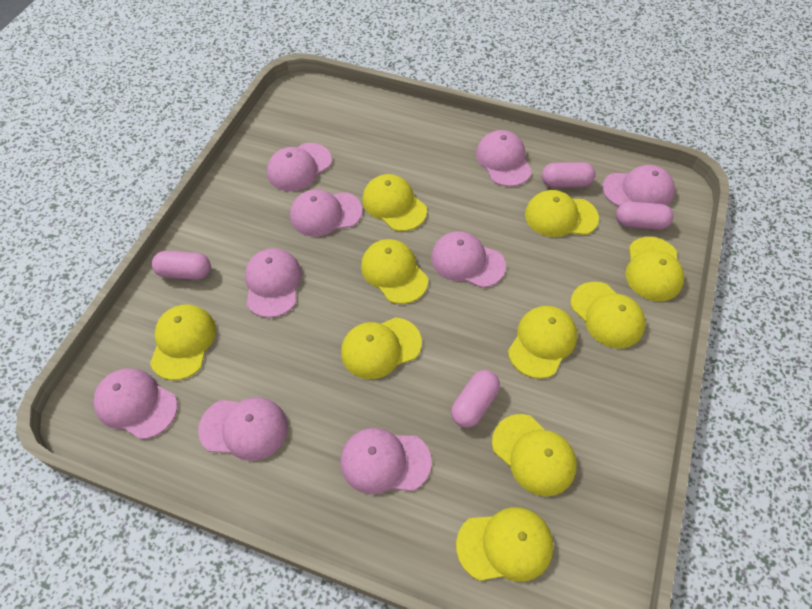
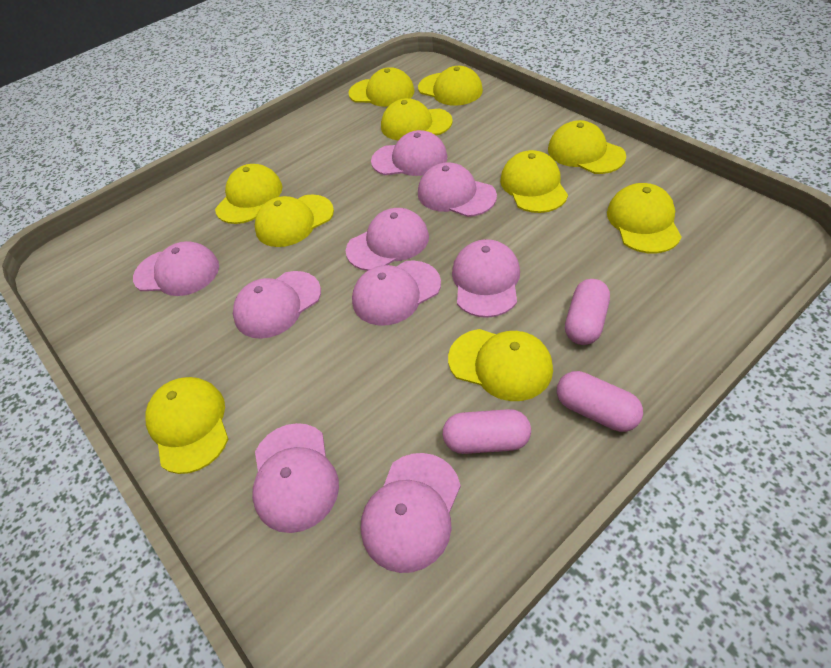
pink capsule: 4 -> 3

